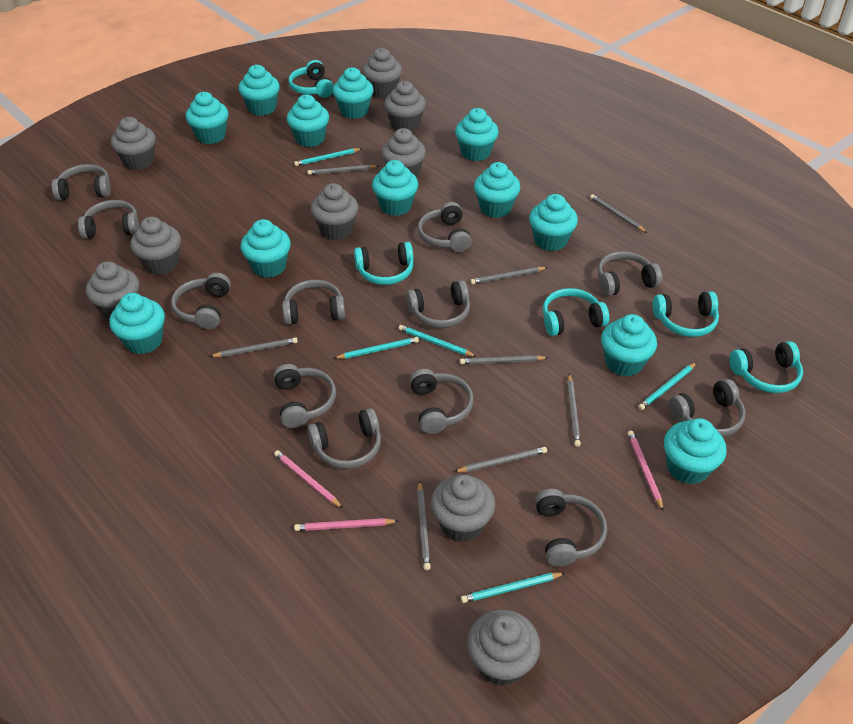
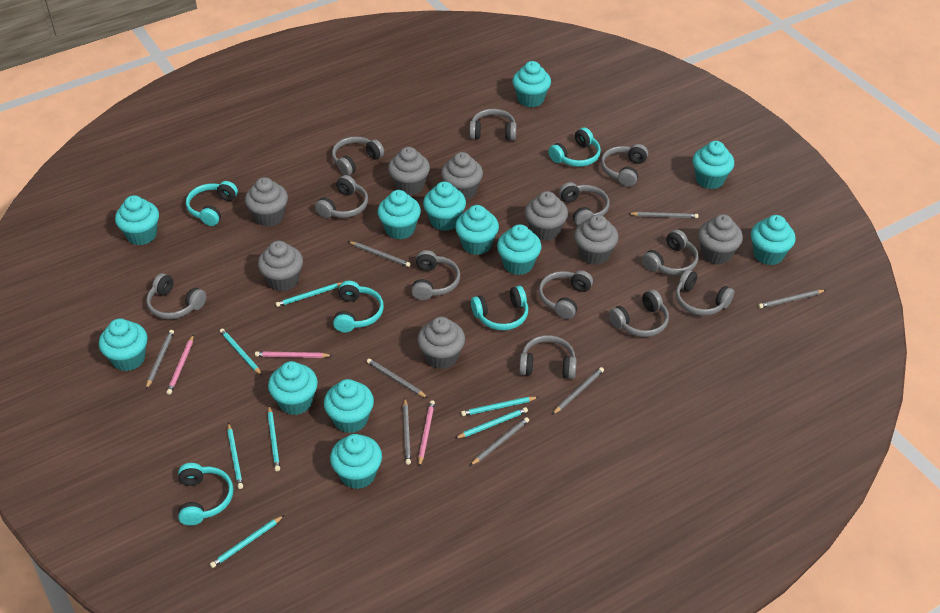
grey cupcake: 9 -> 8
turquoise pencil: 5 -> 7

